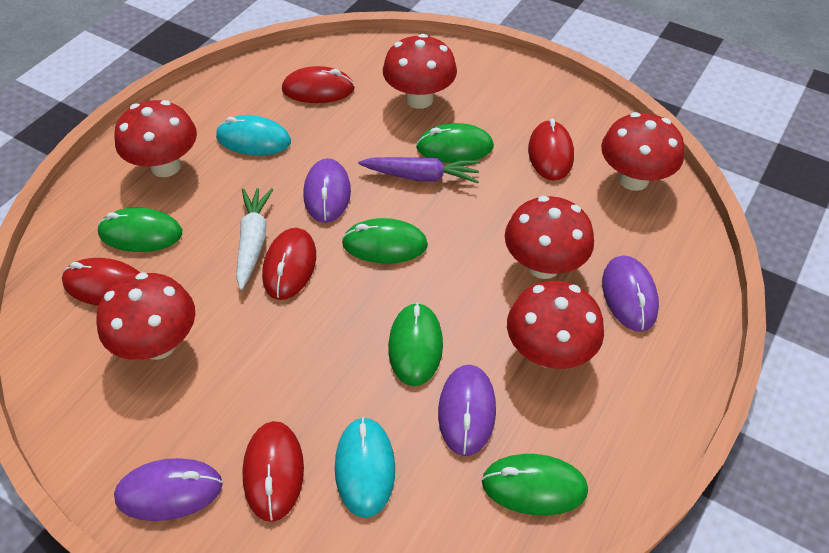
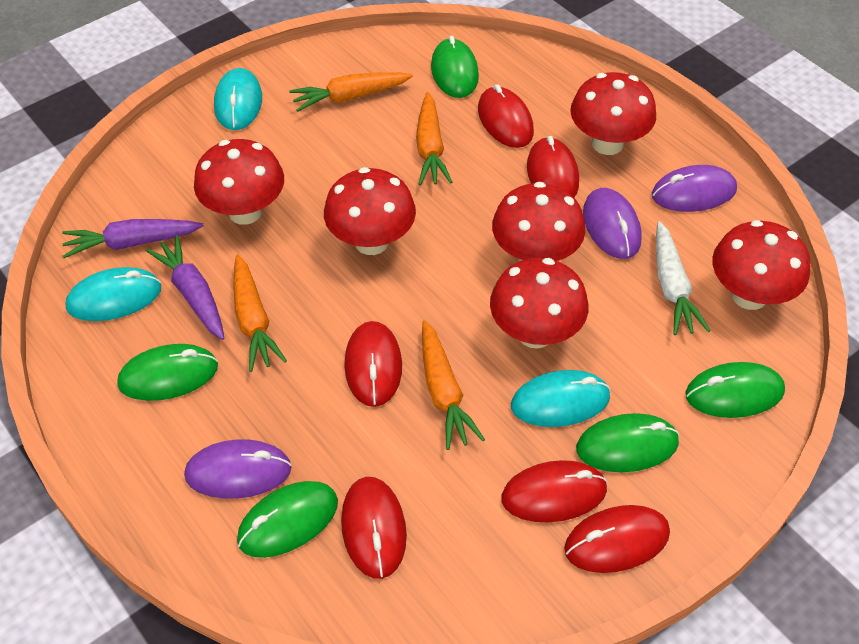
orange carrot: 0 -> 4
purple carrot: 1 -> 2
purple mouse: 4 -> 3
red mouse: 5 -> 6
turquoise mouse: 2 -> 3

